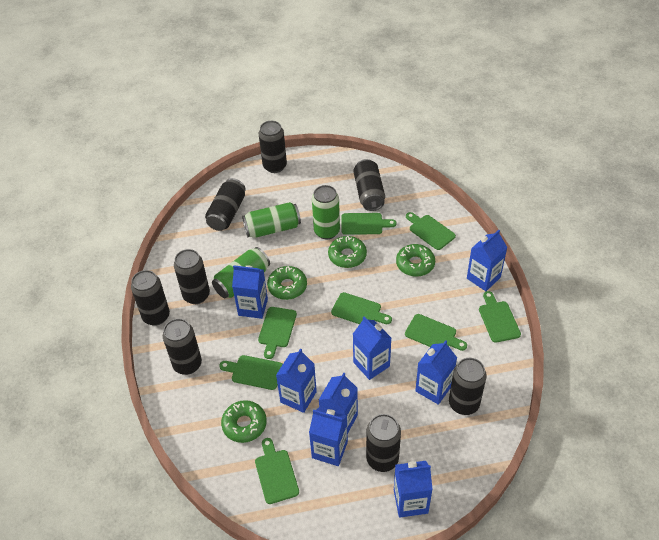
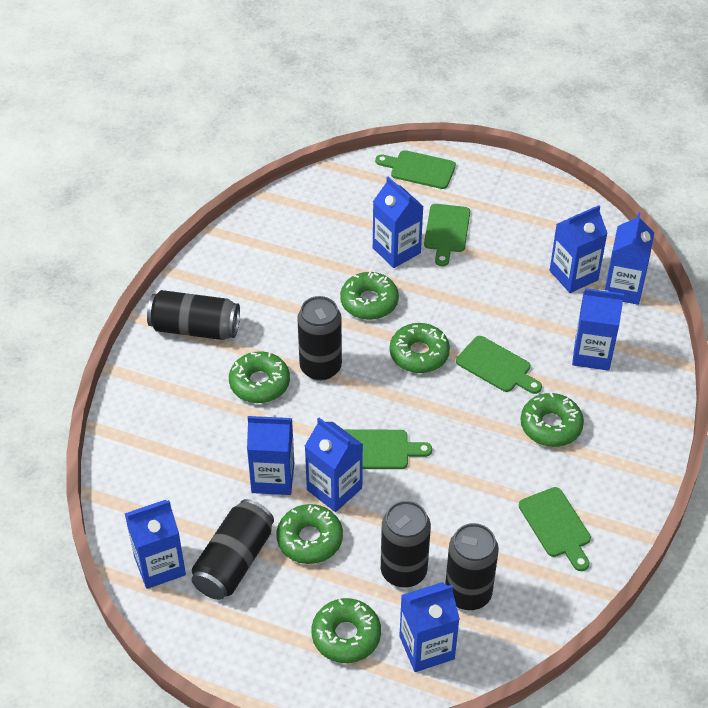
black can: 8 -> 5
green can: 3 -> 0
green cutting board: 8 -> 5
green donut: 4 -> 6

